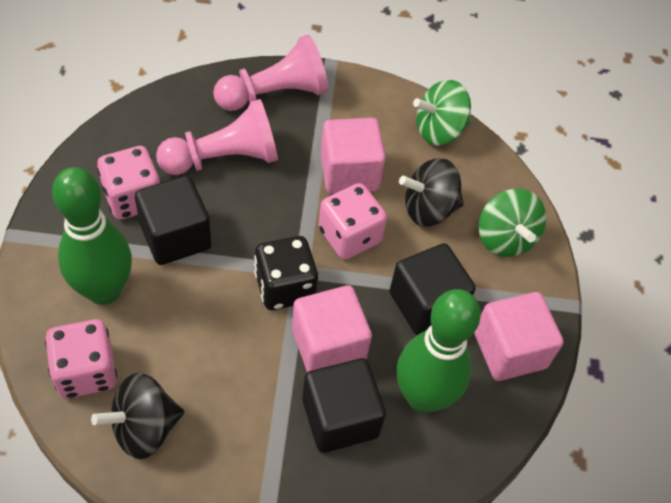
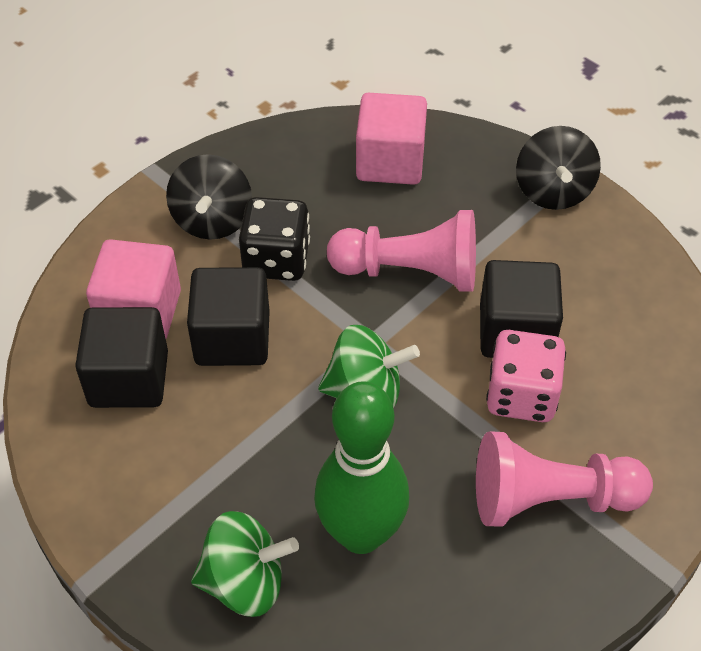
green bowling pin: 2 -> 1
pink cube: 3 -> 2
pink dice: 3 -> 1

